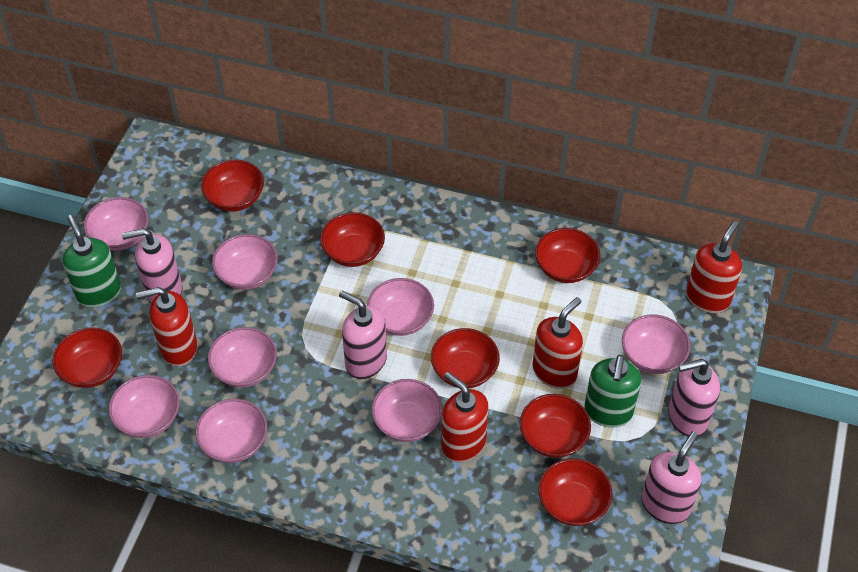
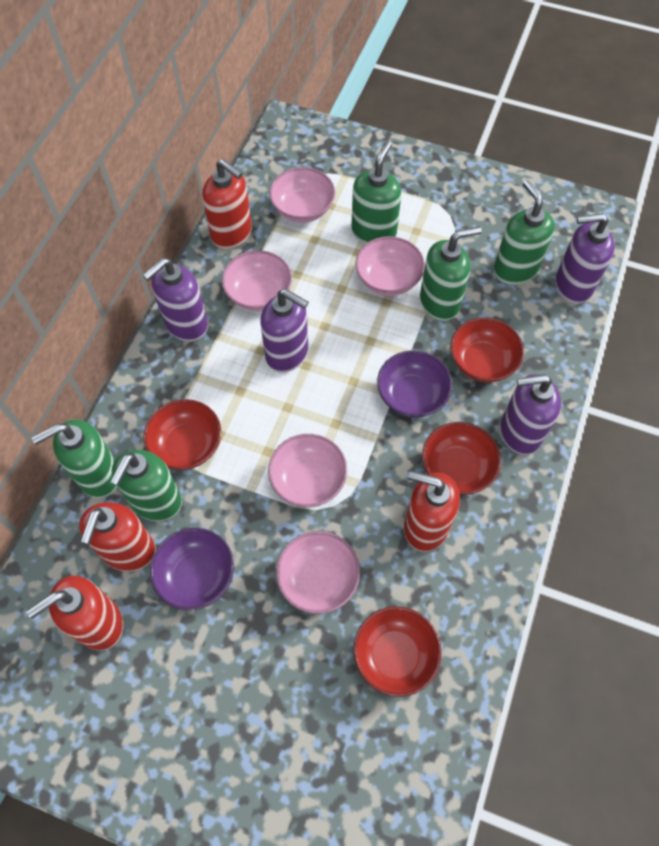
green soap dispenser: 2 -> 5
pink bowl: 8 -> 5
pink soap dispenser: 4 -> 0
purple bowl: 0 -> 2
purple soap dispenser: 0 -> 4
red bowl: 7 -> 4

